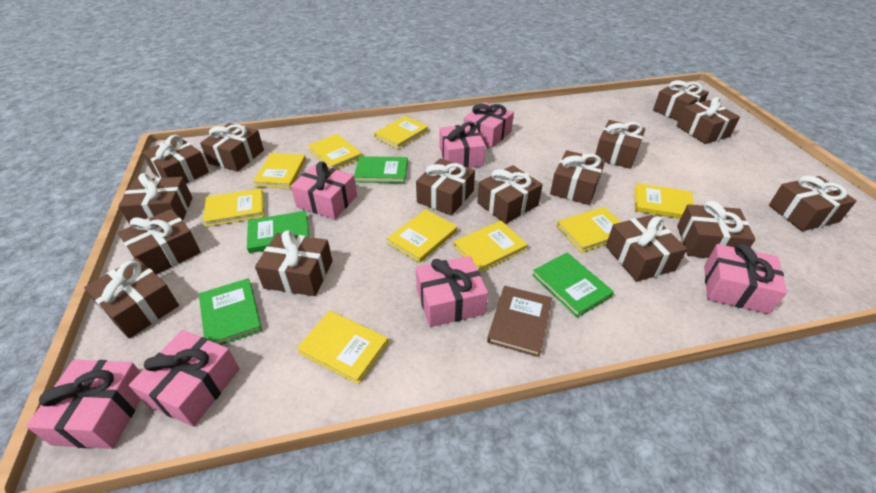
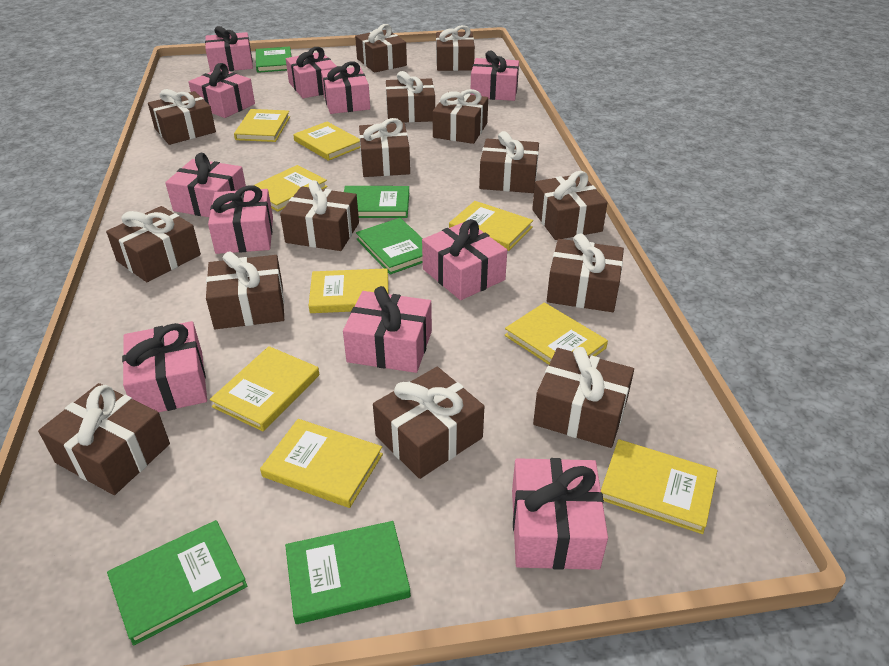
brown book: 1 -> 0
green book: 4 -> 5
pink gift: 7 -> 11

